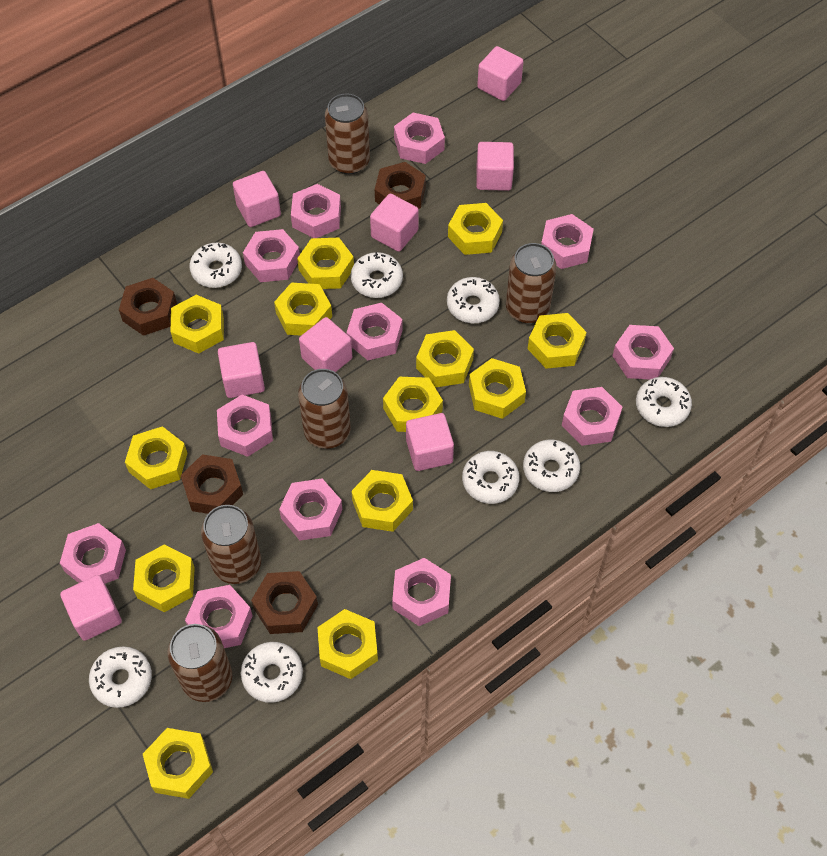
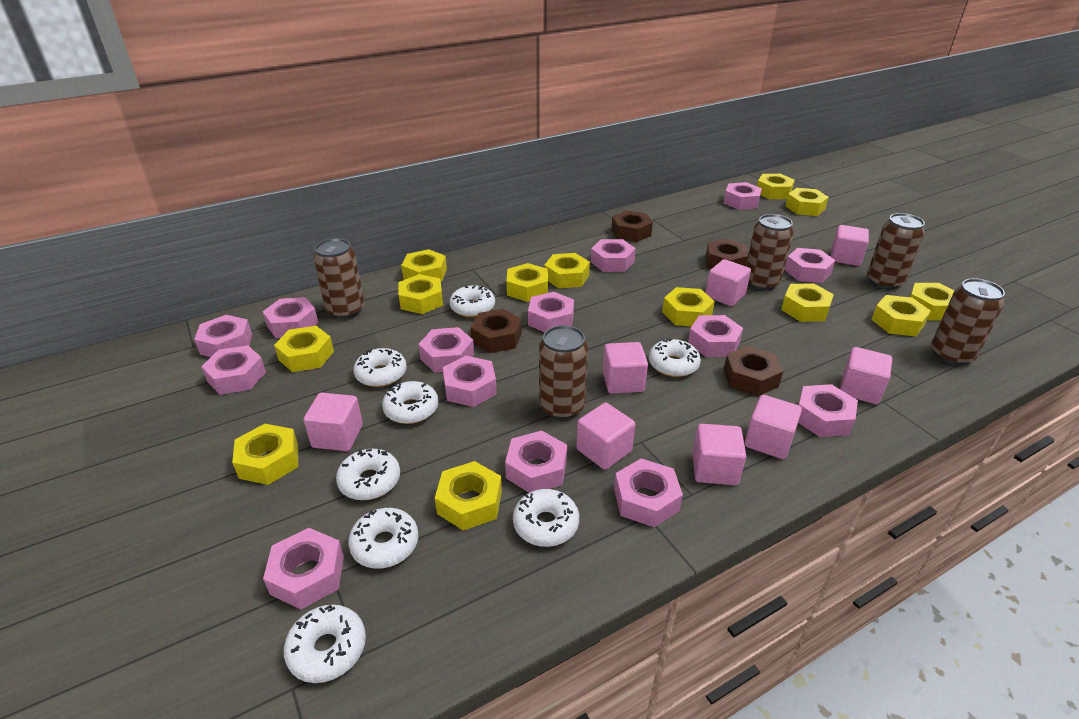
pink nut: 12 -> 14

